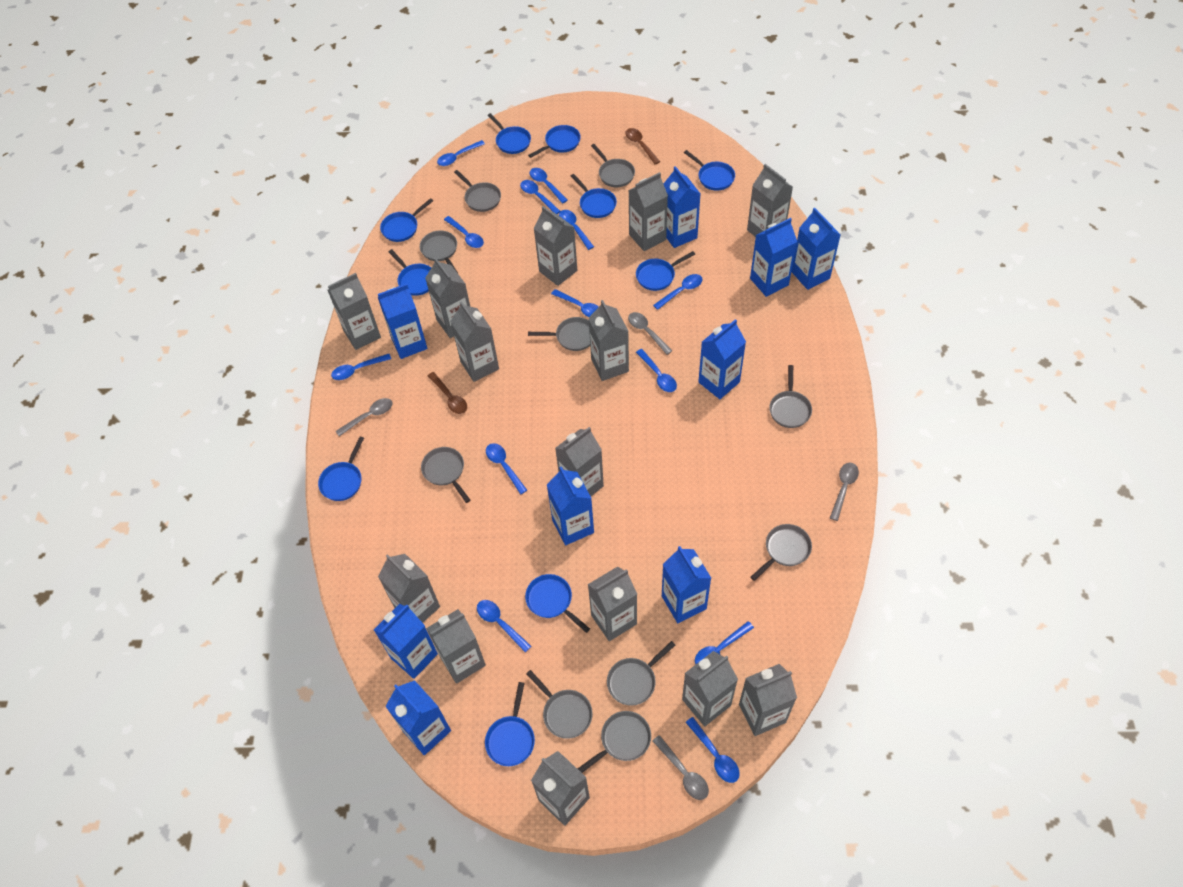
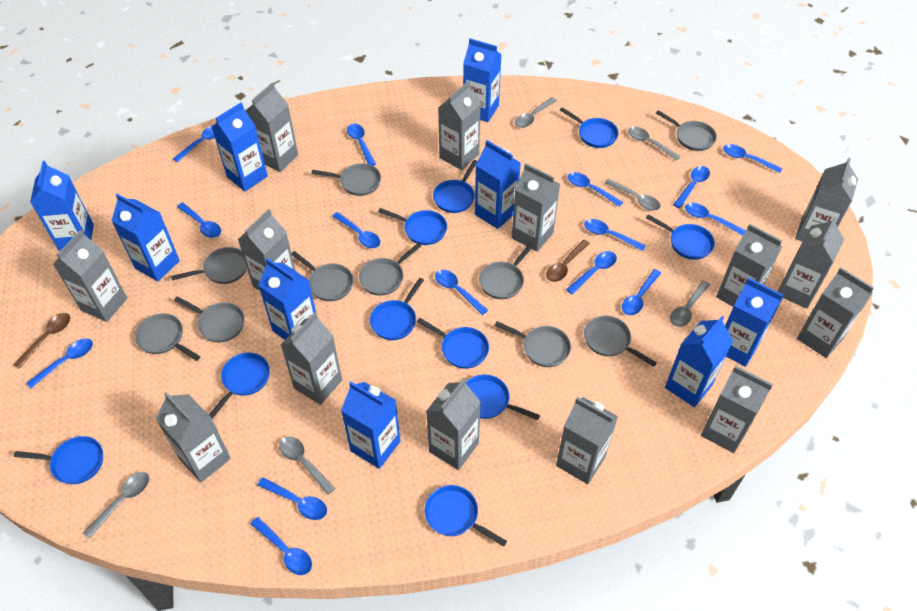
blue spoon: 13 -> 15
grey spoon: 4 -> 6

